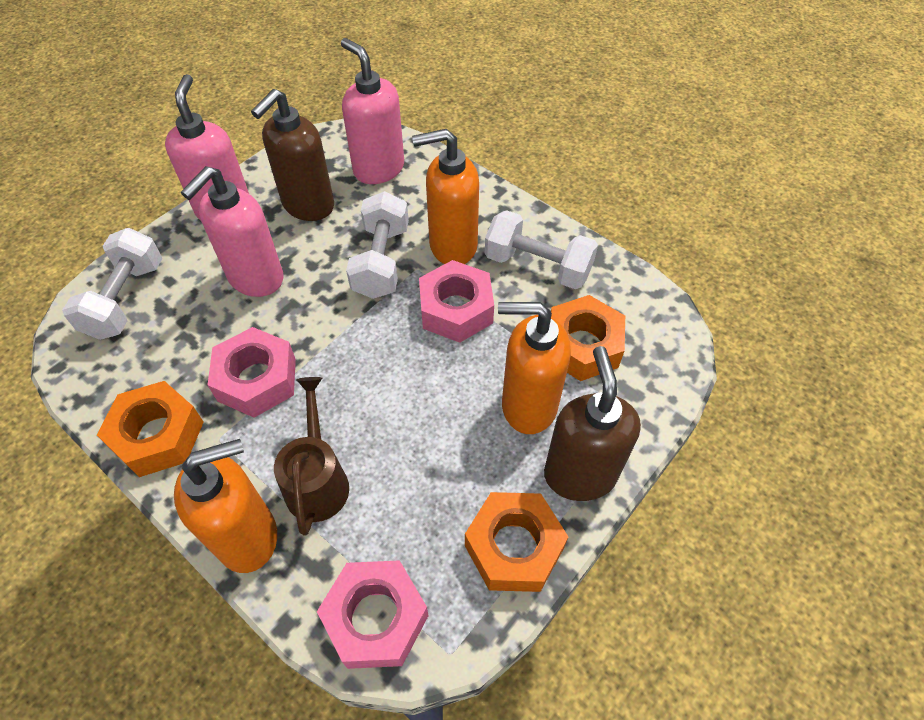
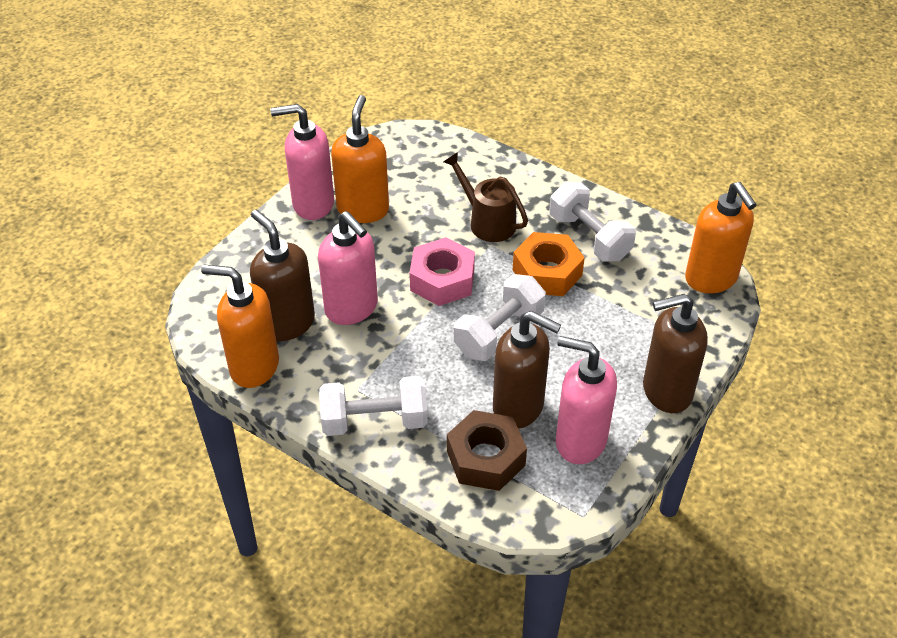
brown nut: 0 -> 1
brown soap dispenser: 2 -> 3
orange nut: 3 -> 1
pink nut: 3 -> 1

